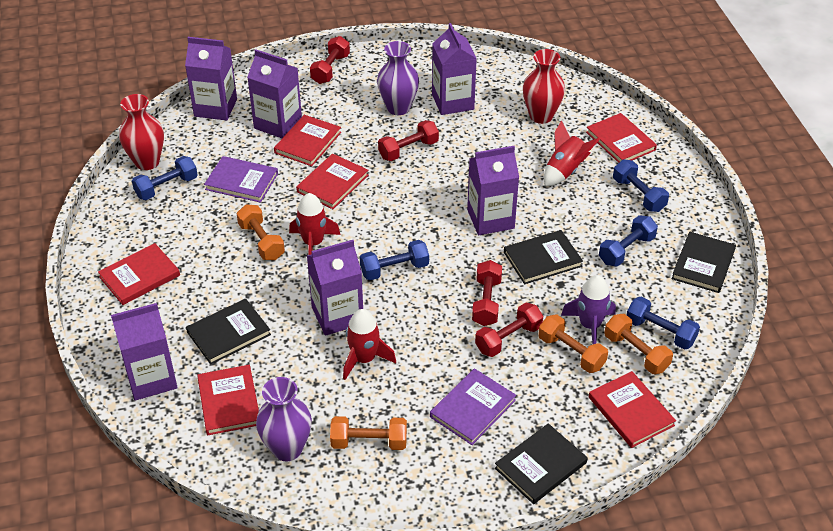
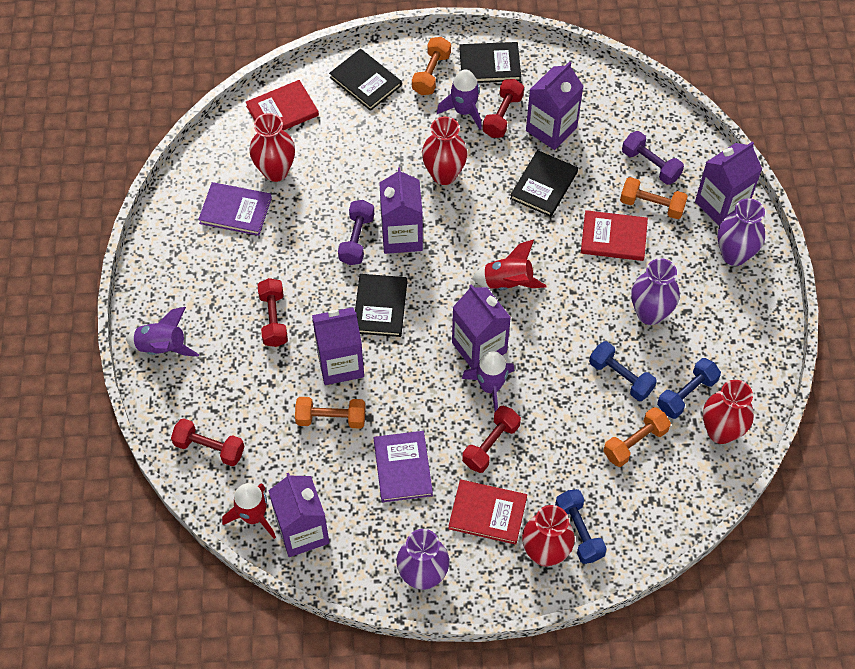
blue dumbbell: 5 -> 3
purple dumbbell: 0 -> 2
purple rocket: 1 -> 3
purple vase: 2 -> 3
red book: 6 -> 3
red rocket: 3 -> 2
red vase: 2 -> 4

